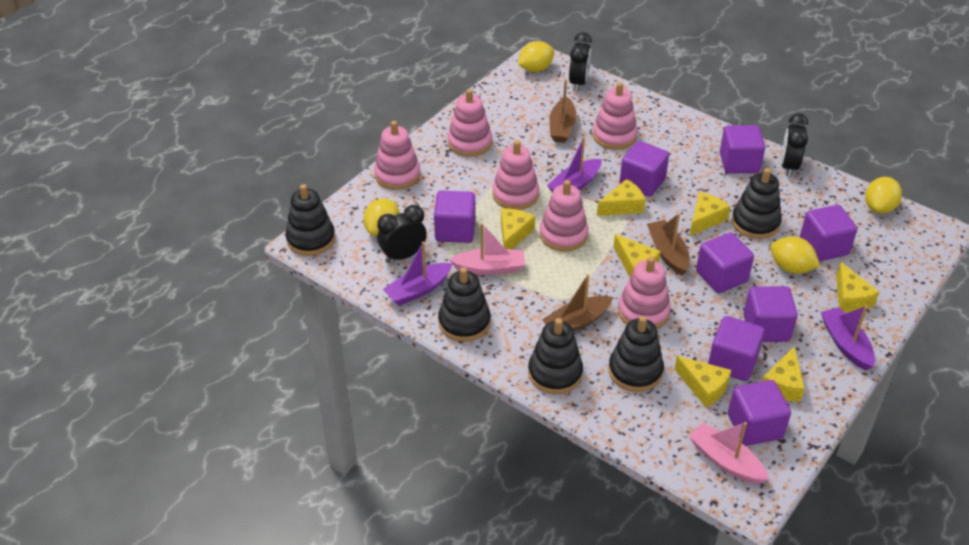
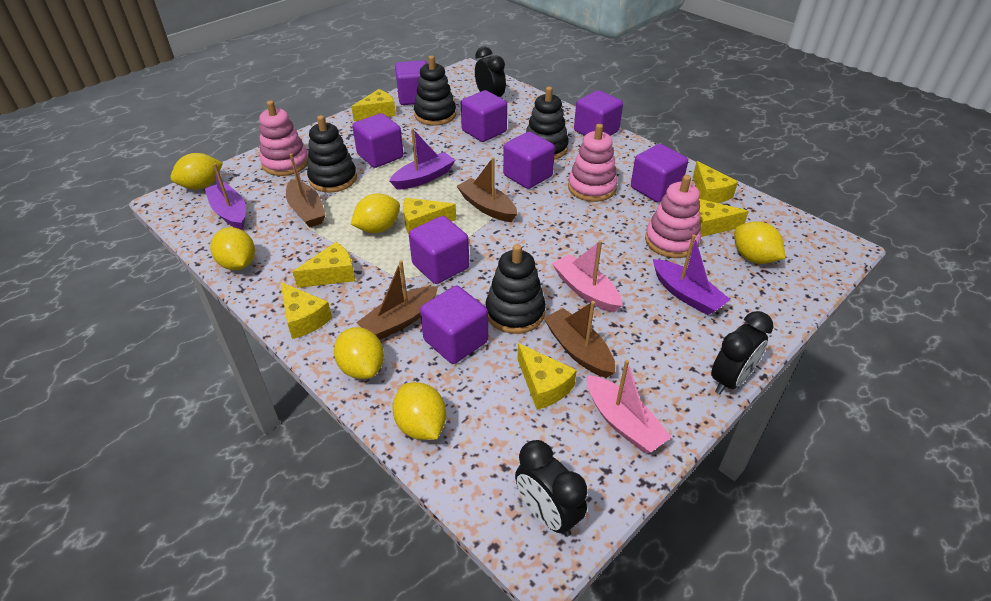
black stacking toy: 5 -> 4
brown boat: 3 -> 4
pink stacking toy: 6 -> 3
yellow lemon: 4 -> 6

